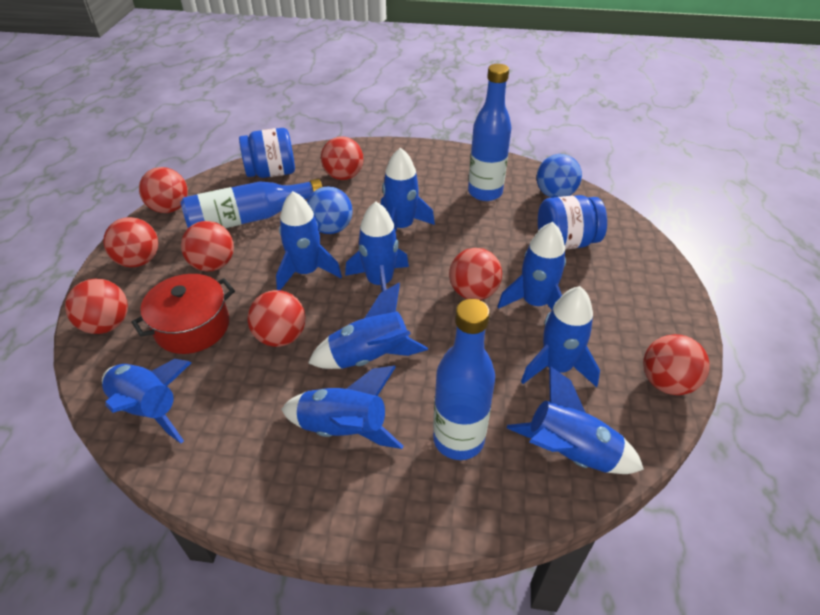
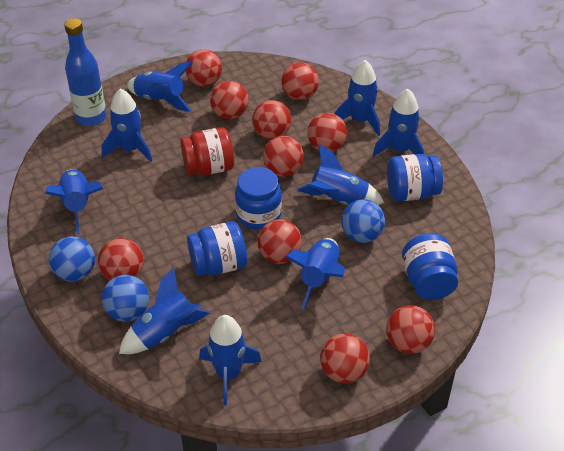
blue ball: 2 -> 3
blue bottle: 3 -> 1
blue jar: 2 -> 4
red ball: 8 -> 10
red jar: 0 -> 1
red pot: 1 -> 0

